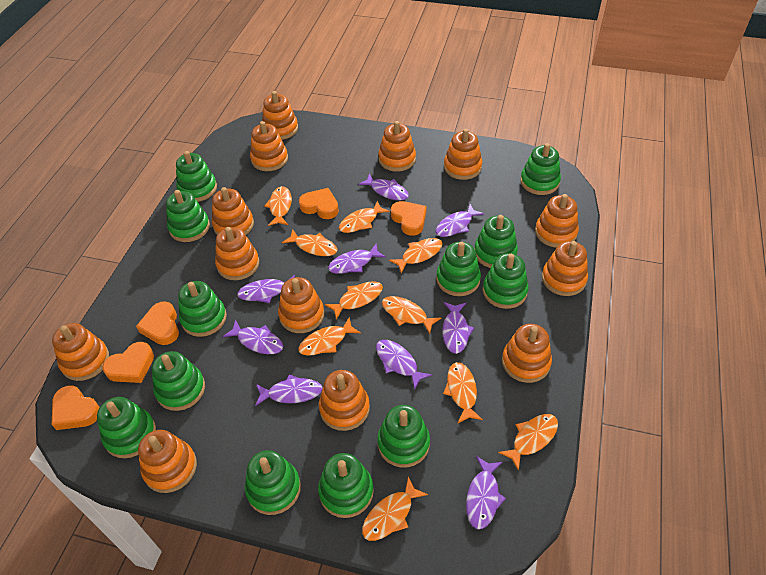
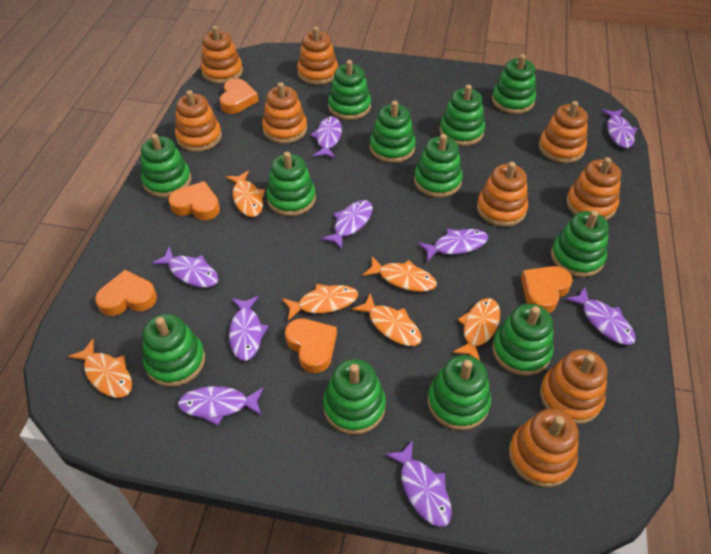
orange fish: 10 -> 6
orange stacking toy: 13 -> 9

